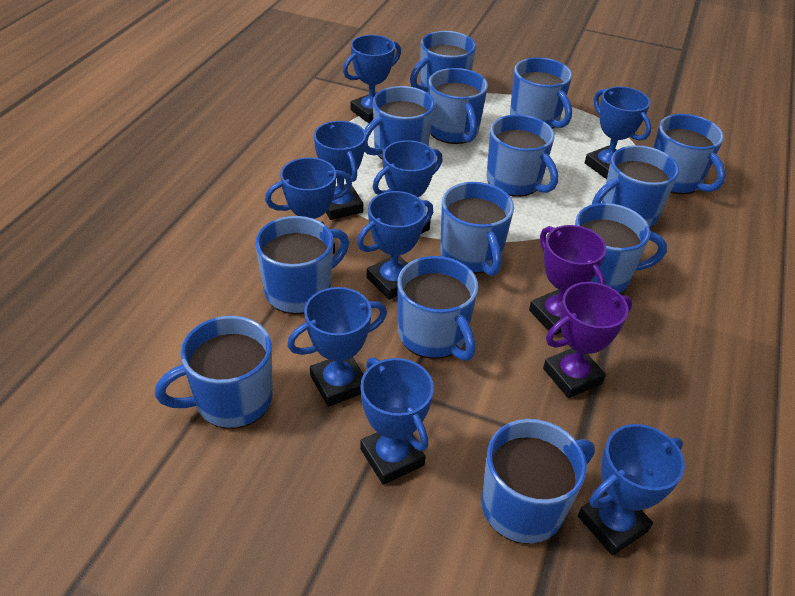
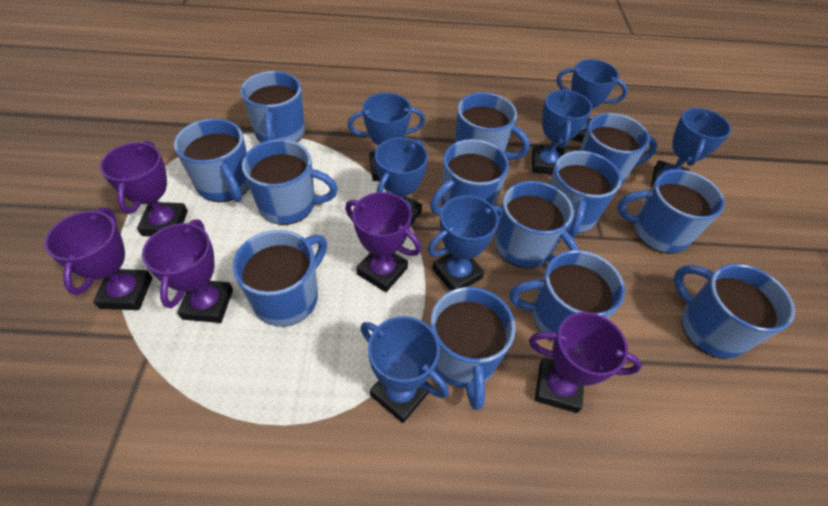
blue trophy: 9 -> 7
purple trophy: 2 -> 5

